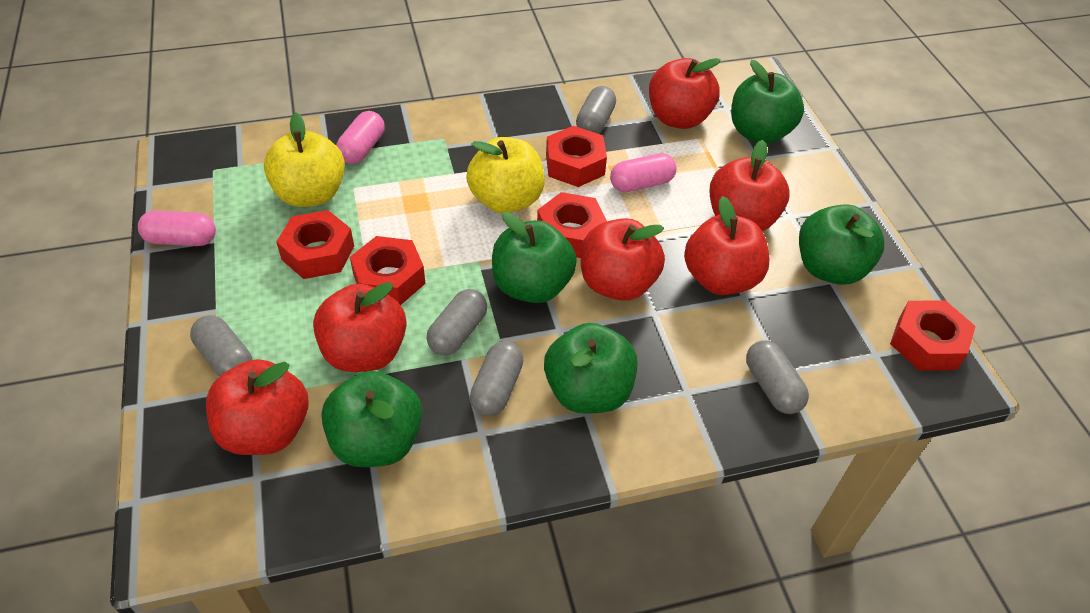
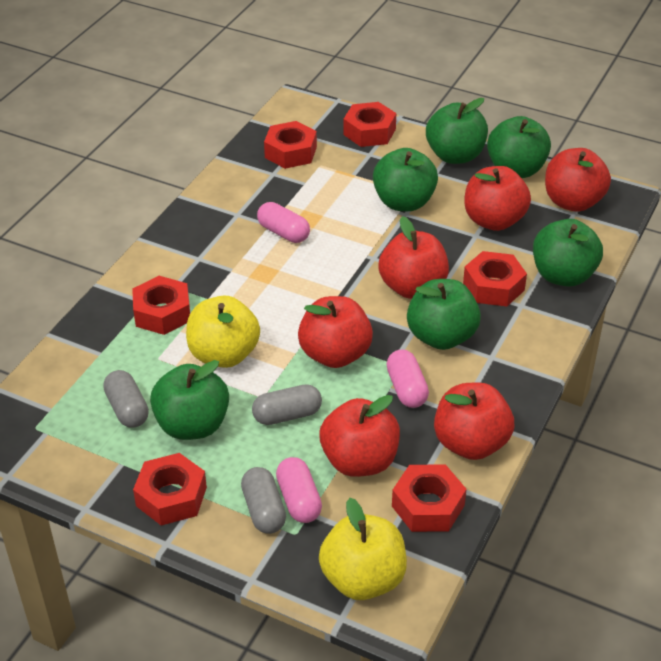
green apple: 5 -> 6
grey capsule: 5 -> 3
red nut: 5 -> 6

